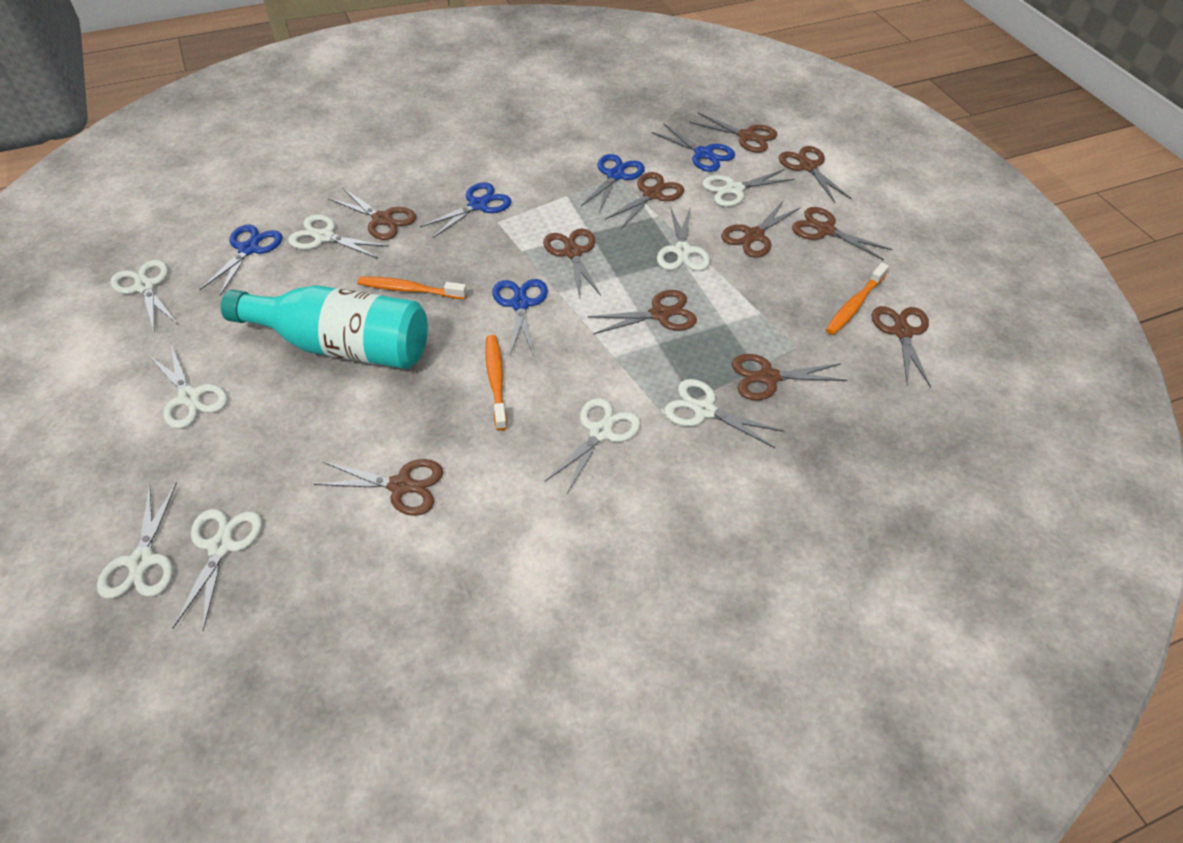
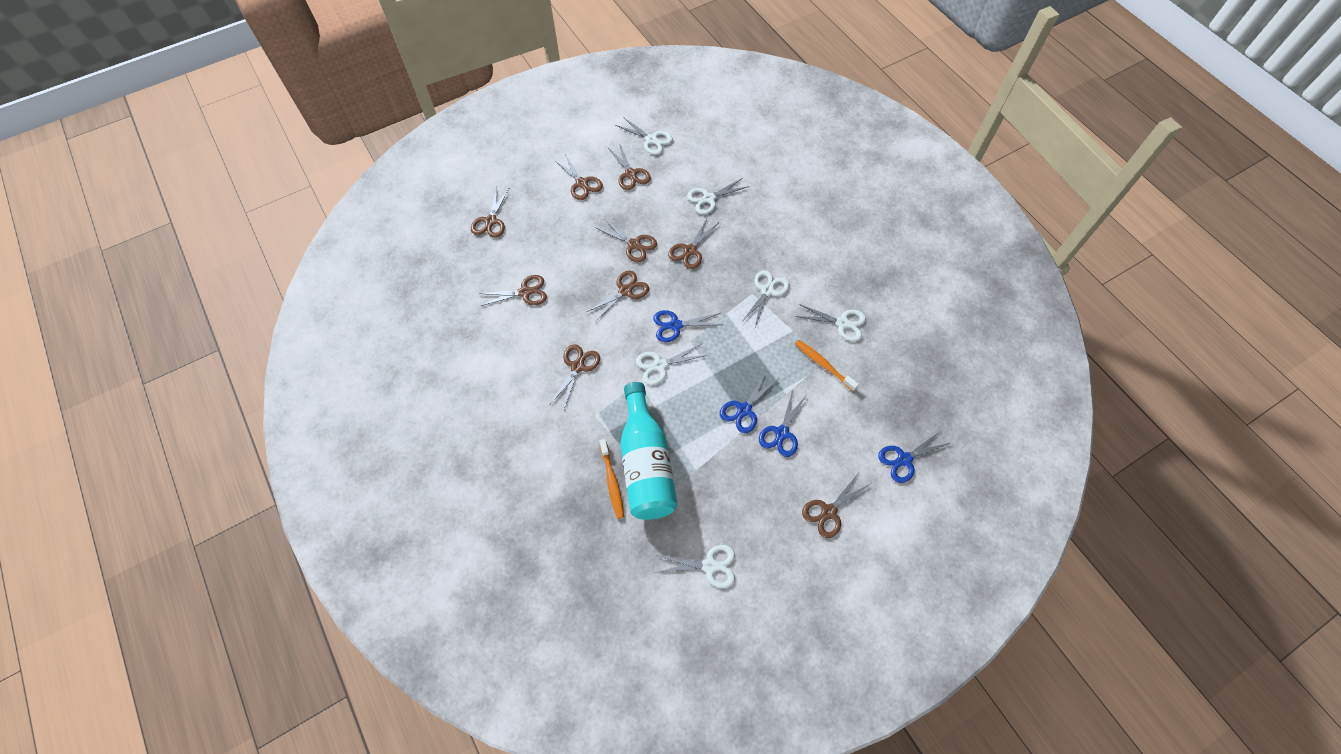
blue scissors: 5 -> 4
brown scissors: 11 -> 9
orange toothbrush: 3 -> 2
white scissors: 9 -> 6

